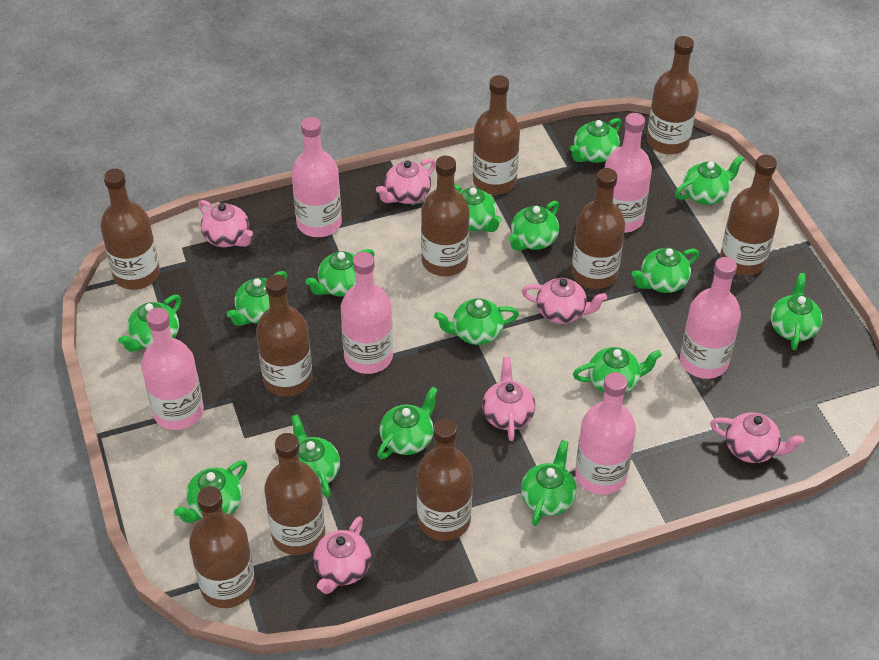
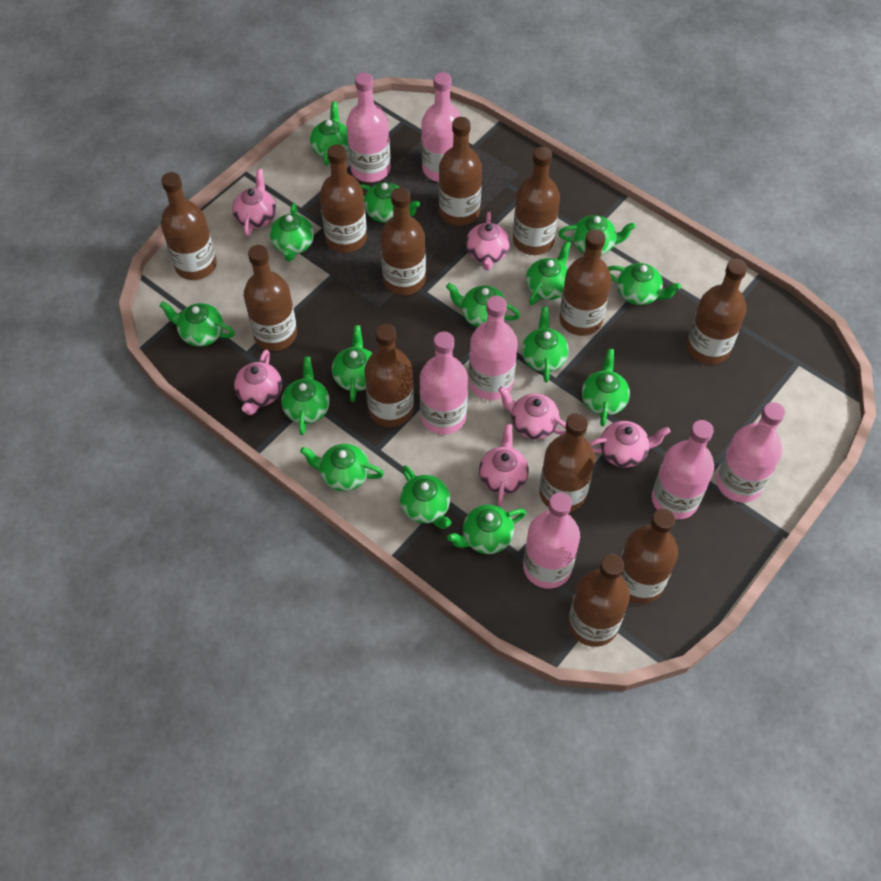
brown bottle: 10 -> 12
pink bottle: 6 -> 7

